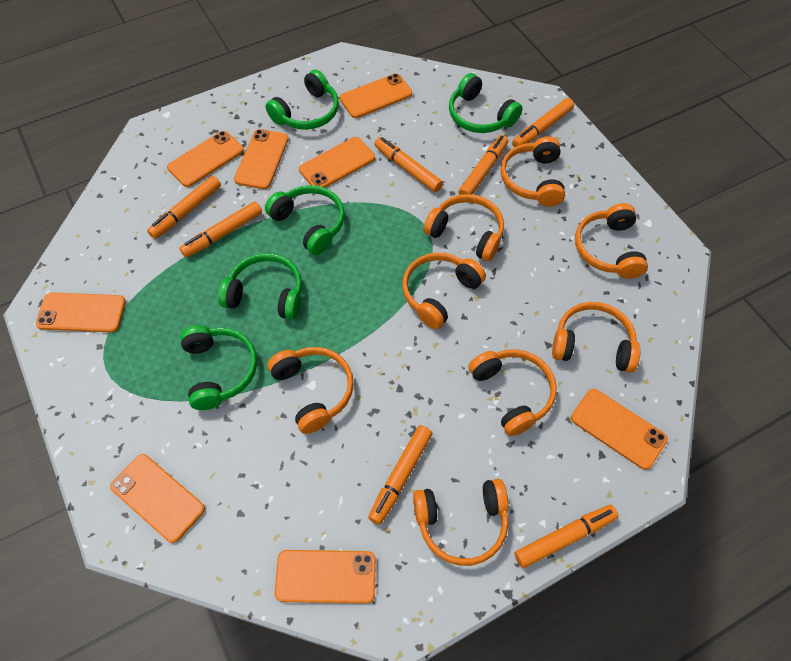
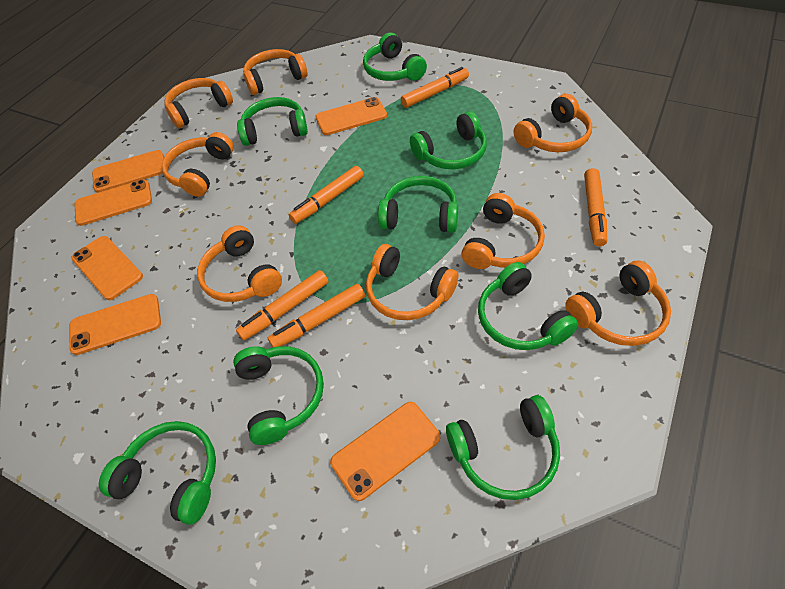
green headphones: 5 -> 8
orange marker: 7 -> 5
orange phone: 8 -> 6

